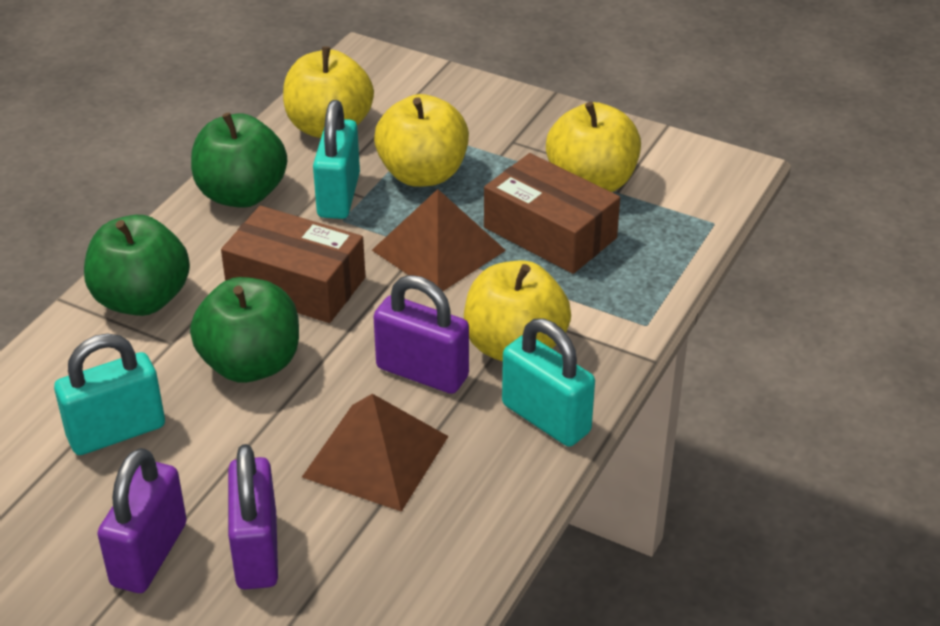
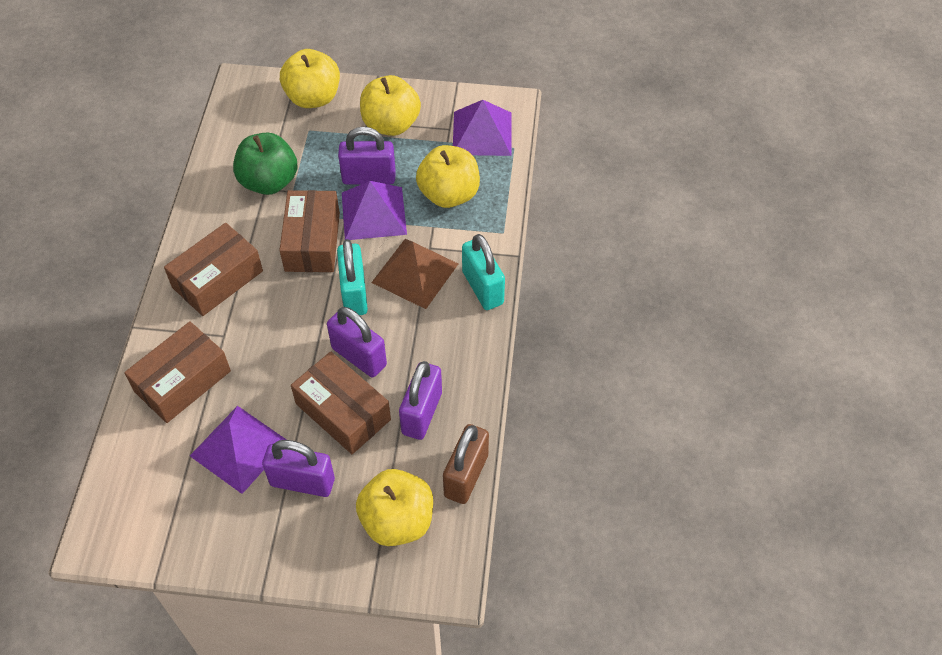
brown box: 2 -> 4
brown padlock: 0 -> 1
brown pyramid: 2 -> 1
green apple: 3 -> 1
purple padlock: 3 -> 4
purple pyramid: 0 -> 3
turquoise padlock: 3 -> 2

